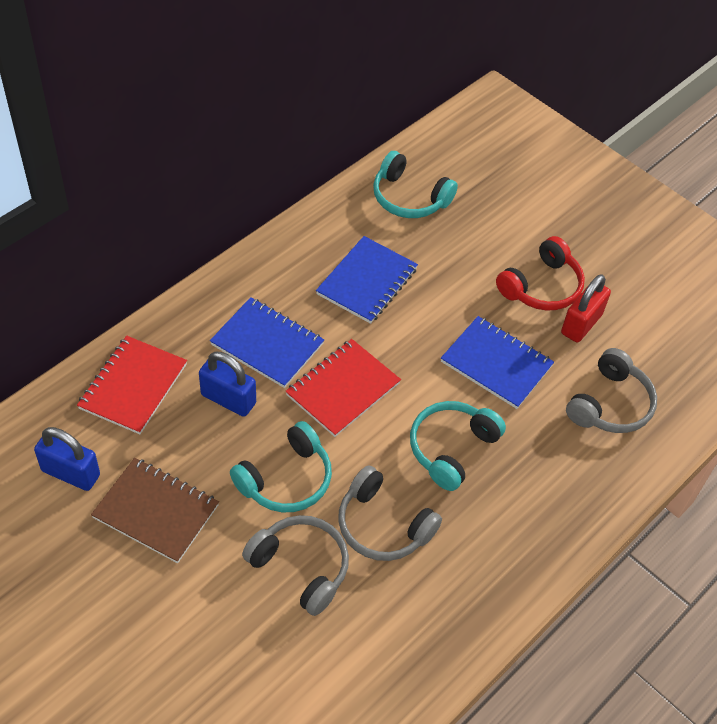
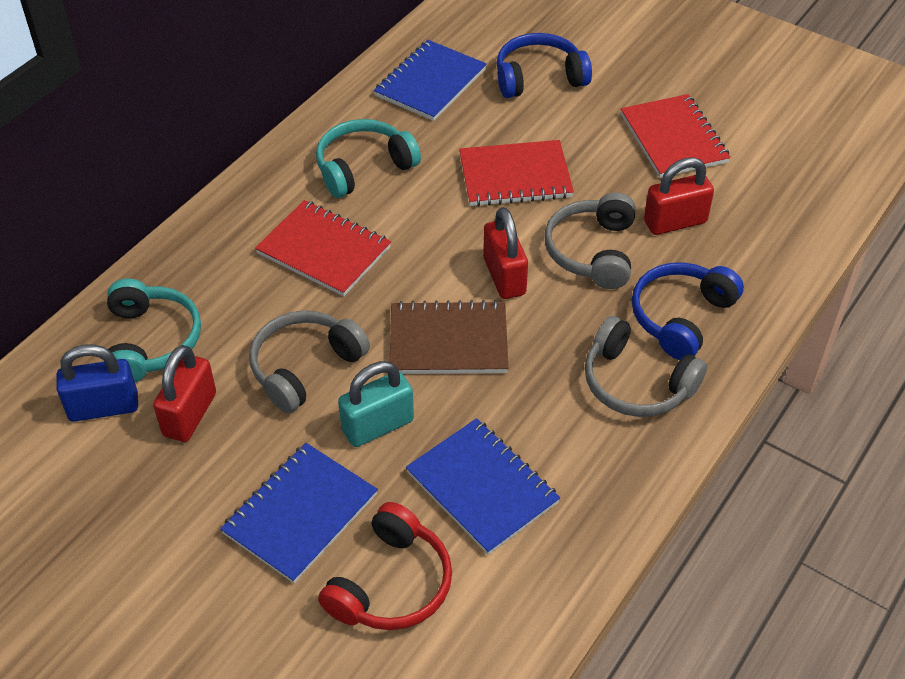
blue headphones: 0 -> 2
blue padlock: 2 -> 1
red notebook: 2 -> 3
red padlock: 1 -> 3
turquoise headphones: 3 -> 2
turquoise padlock: 0 -> 1

